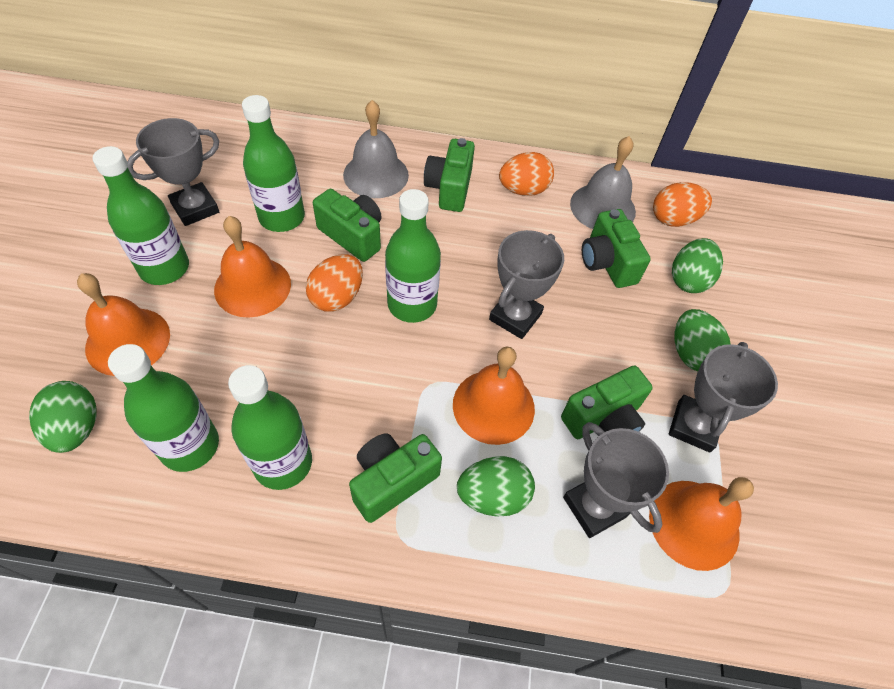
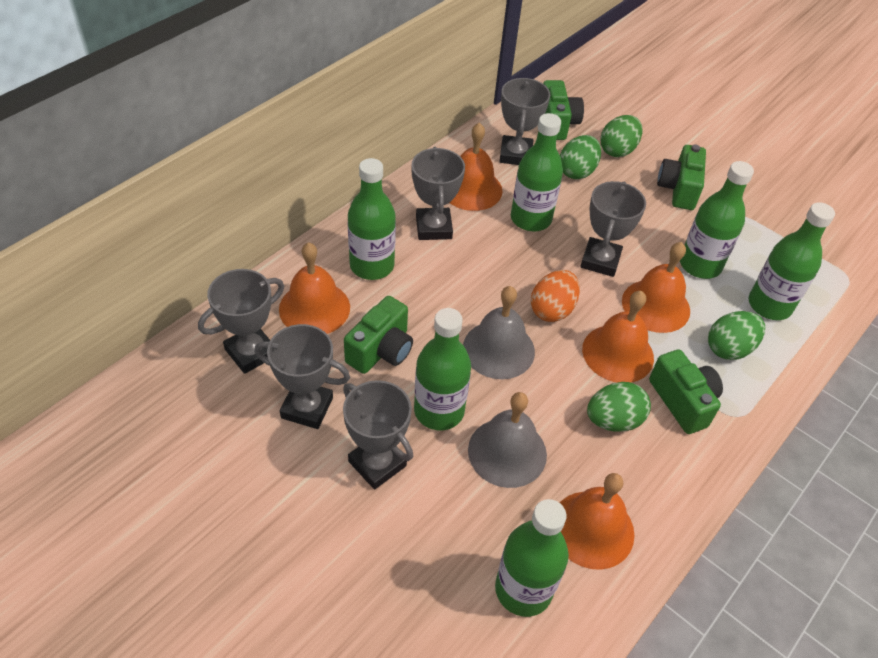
green bottle: 5 -> 6
green camera: 5 -> 4
grey trophy: 4 -> 6
orange bell: 4 -> 5
orange egg: 3 -> 1

